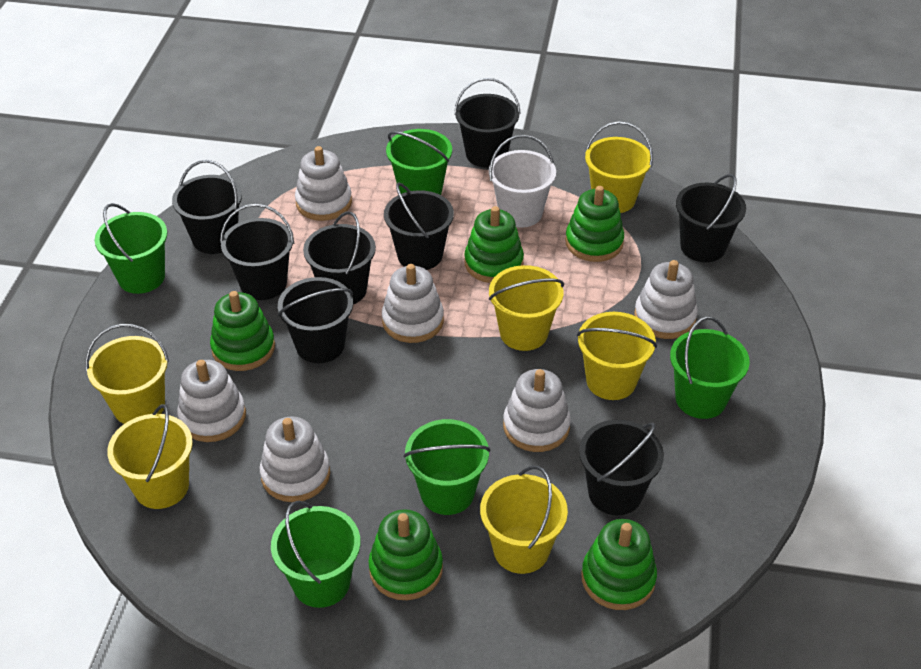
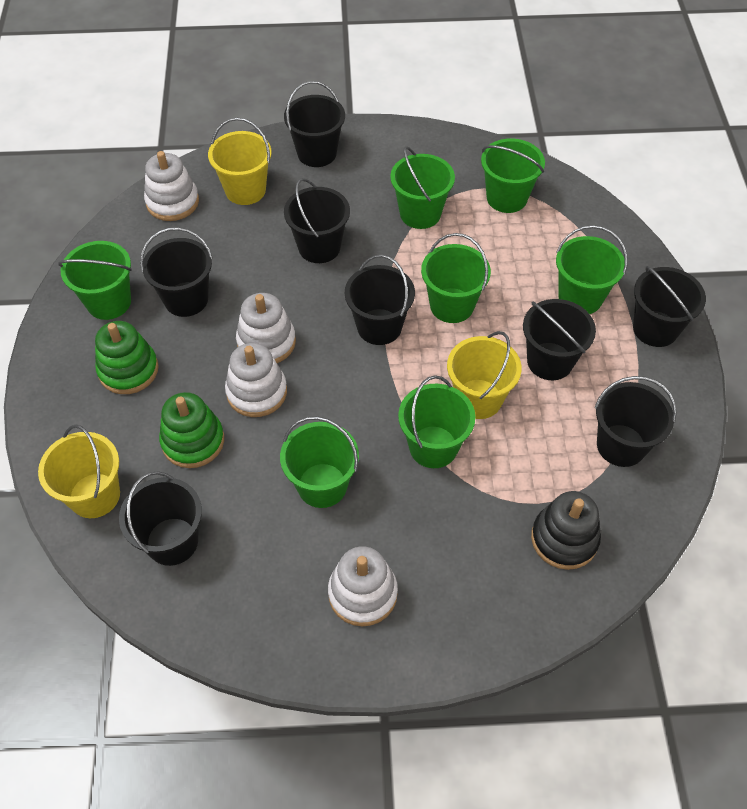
black stacking toy: 0 -> 1
green bucket: 5 -> 7
green stacking toy: 5 -> 2
white bucket: 1 -> 0
white stacking toy: 6 -> 4
yellow bucket: 6 -> 3

